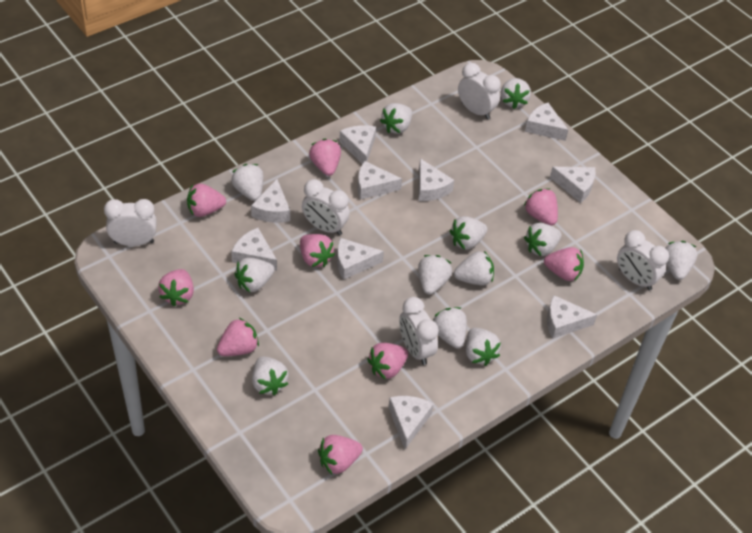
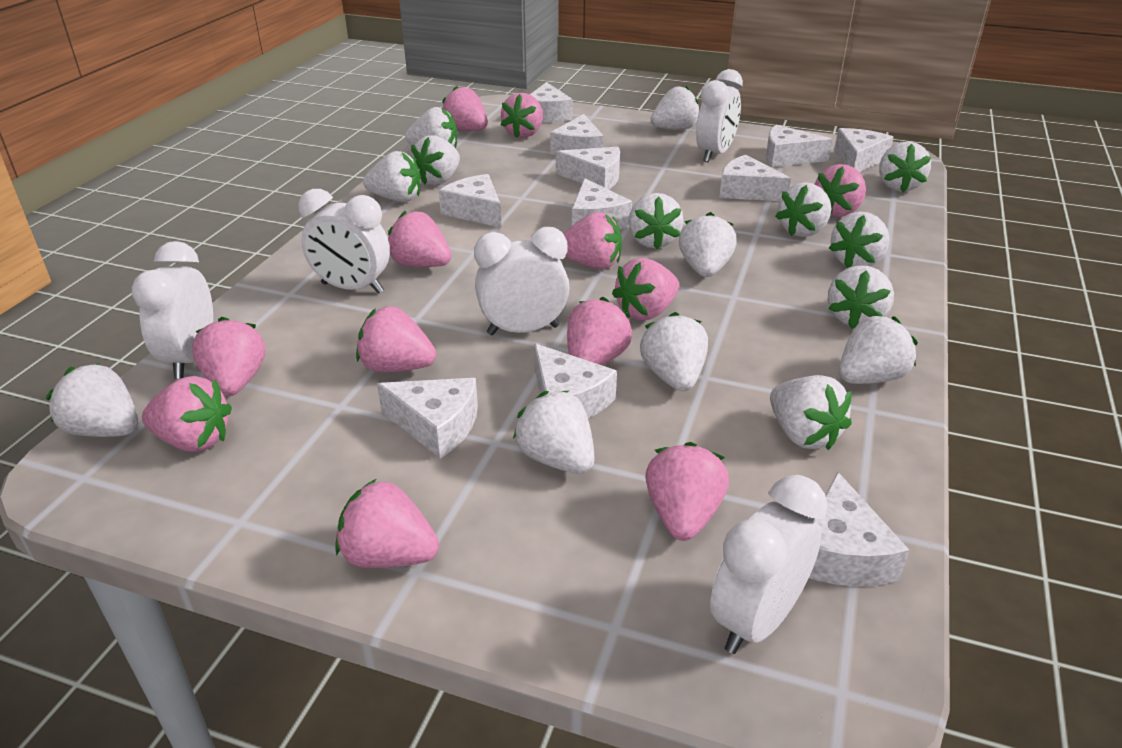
pink strawberry: 9 -> 12
white cheese: 10 -> 11
white strawberry: 12 -> 15

